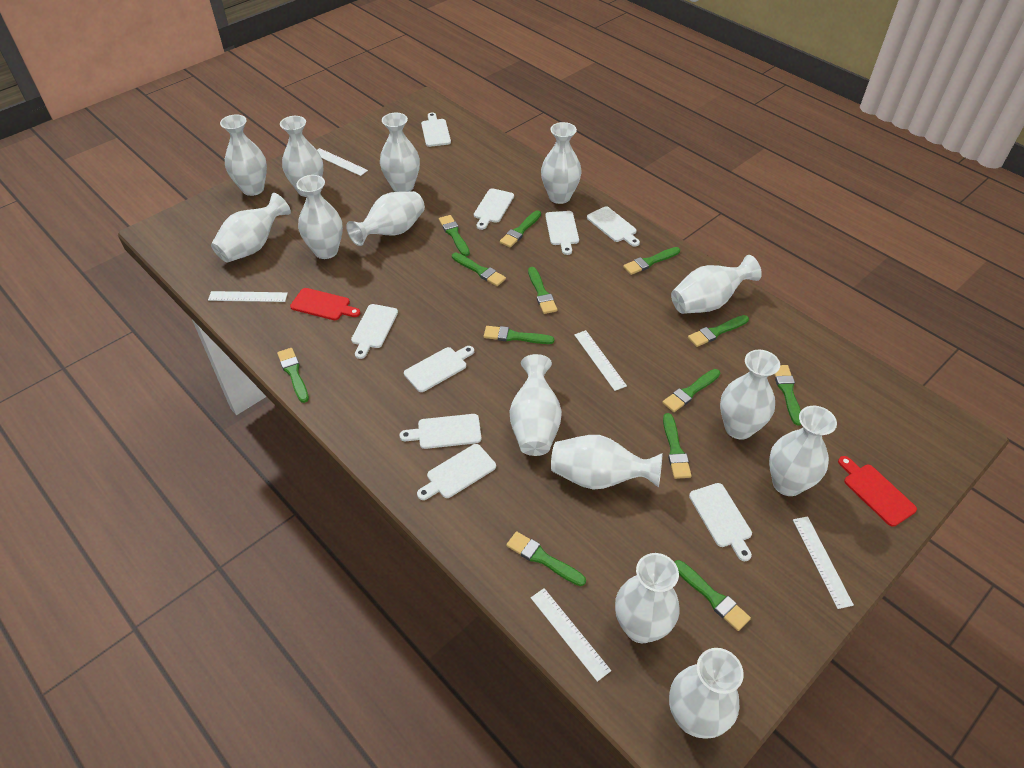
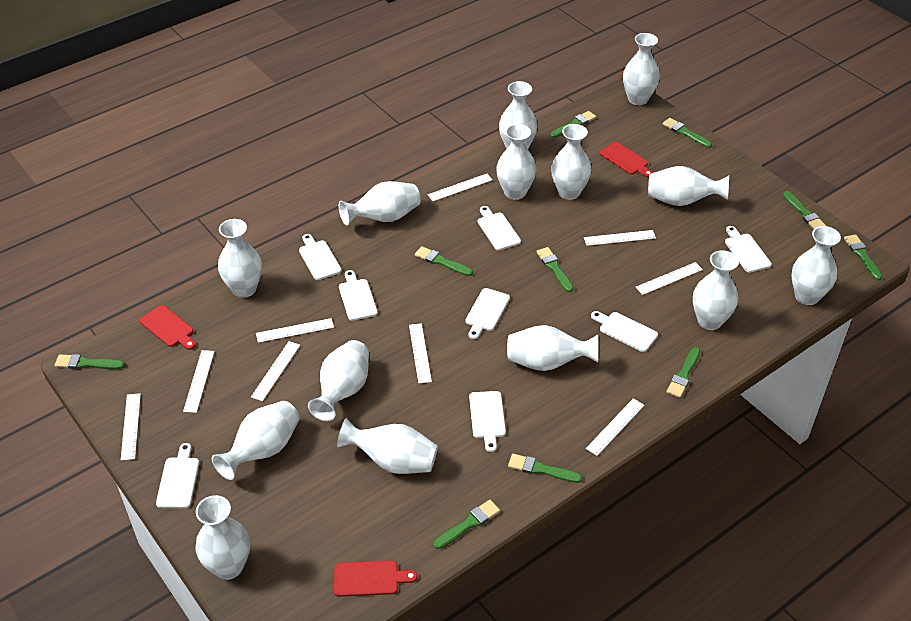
green brush: 13 -> 10
red cutting board: 2 -> 3
white cutting board: 9 -> 8
white ruler: 5 -> 9

